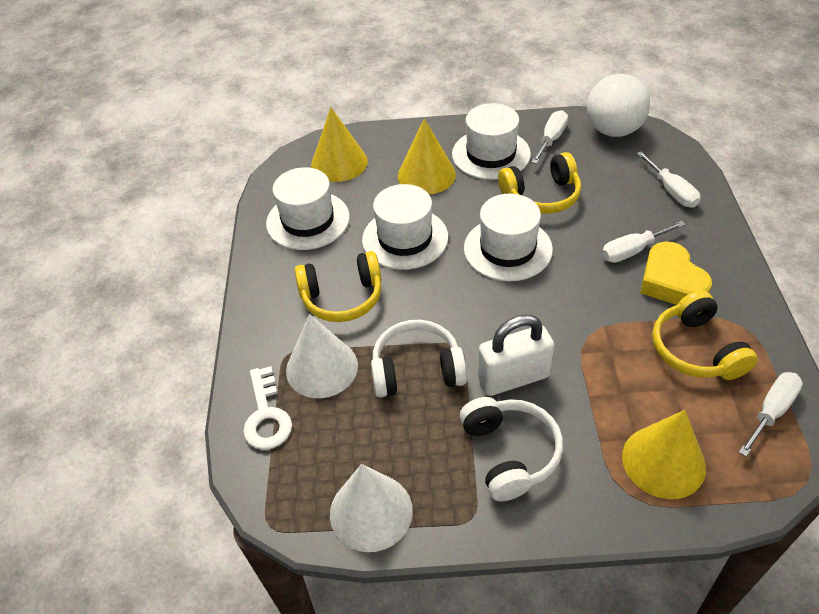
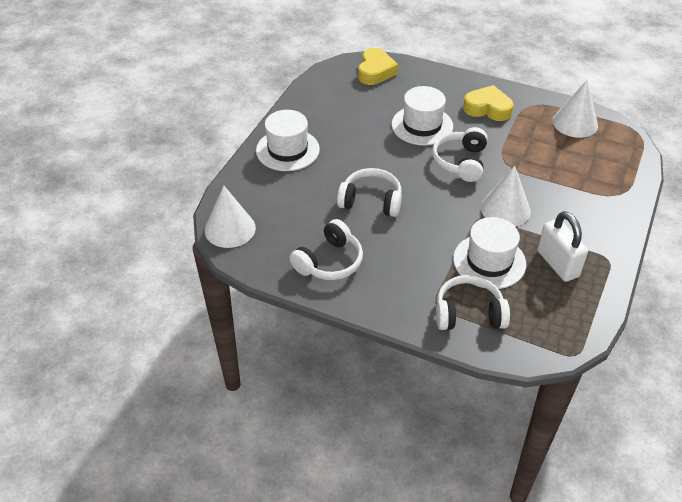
white ball: 1 -> 0
white cone: 2 -> 3
white hat: 4 -> 3
white headphones: 2 -> 4
white key: 1 -> 0
white screwdriver: 4 -> 0
yellow cone: 3 -> 0
yellow headphones: 3 -> 0
yellow heart: 1 -> 2

